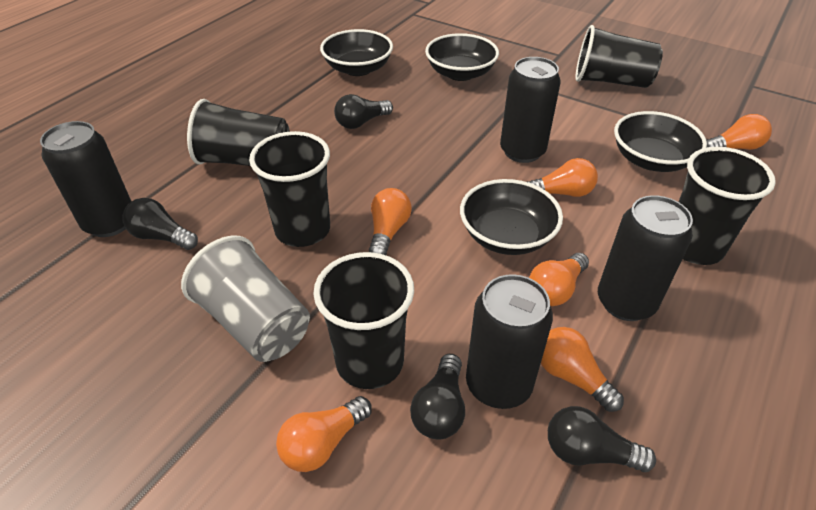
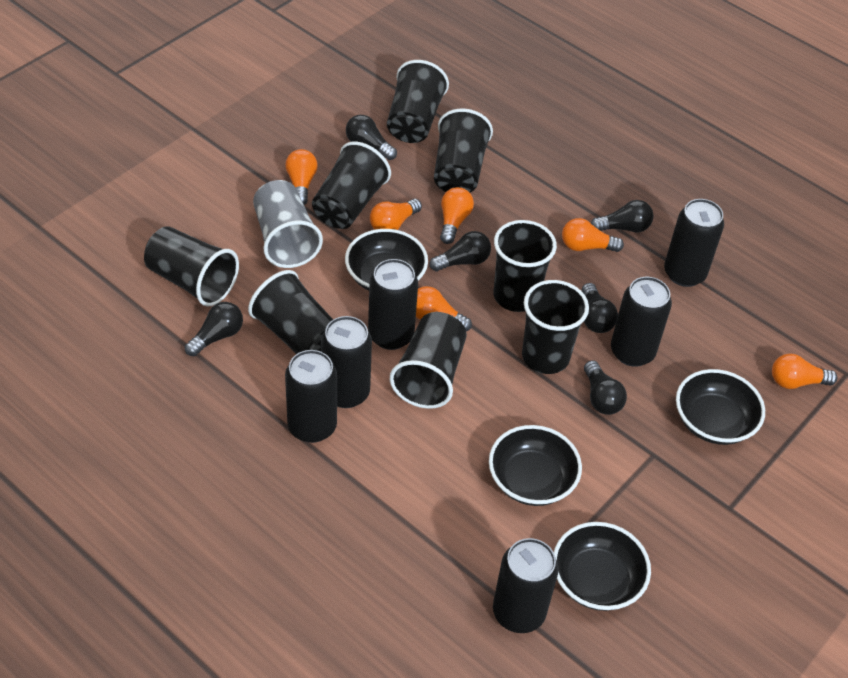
black can: 4 -> 6
black cup: 5 -> 8
black light bulb: 4 -> 6

